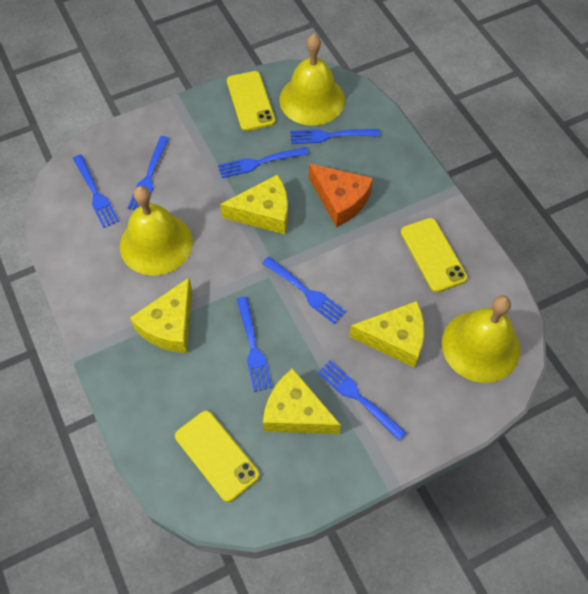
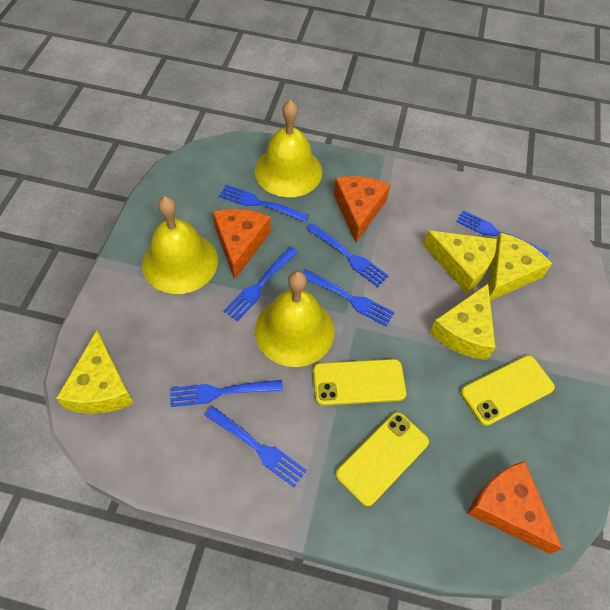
orange cheese: 1 -> 3

